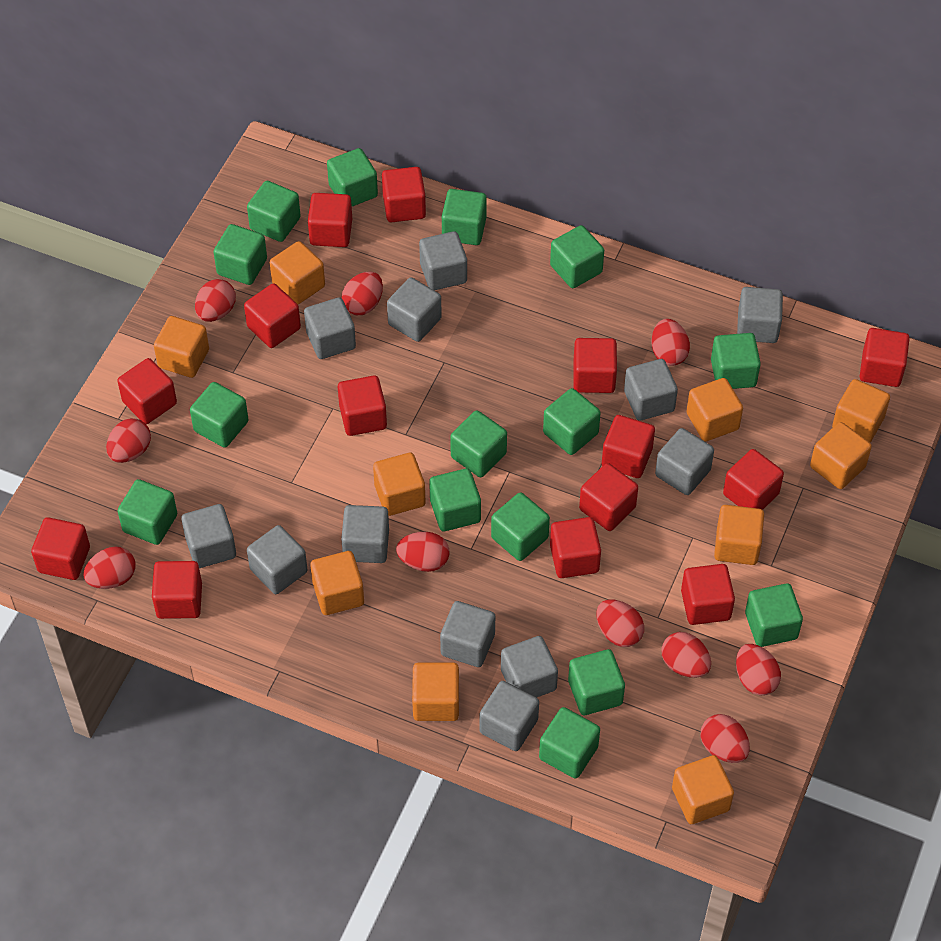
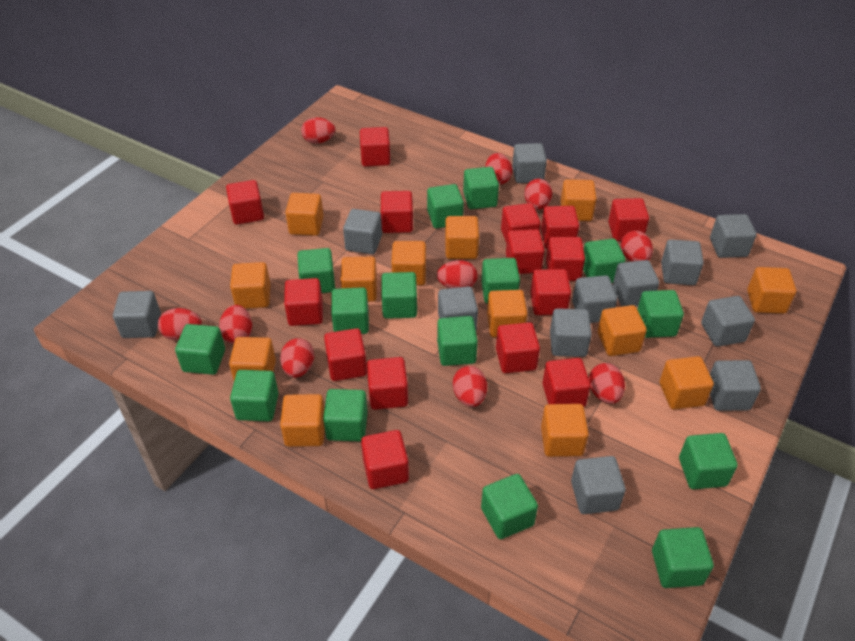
orange cube: 10 -> 13
red cube: 14 -> 15

